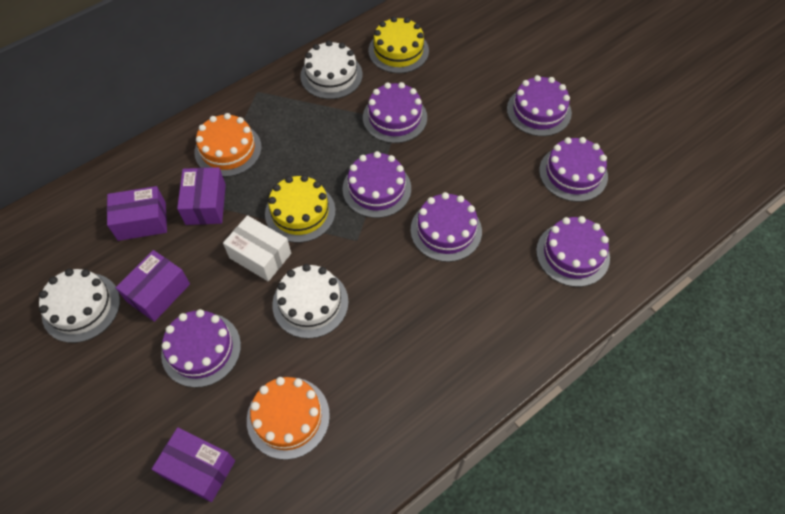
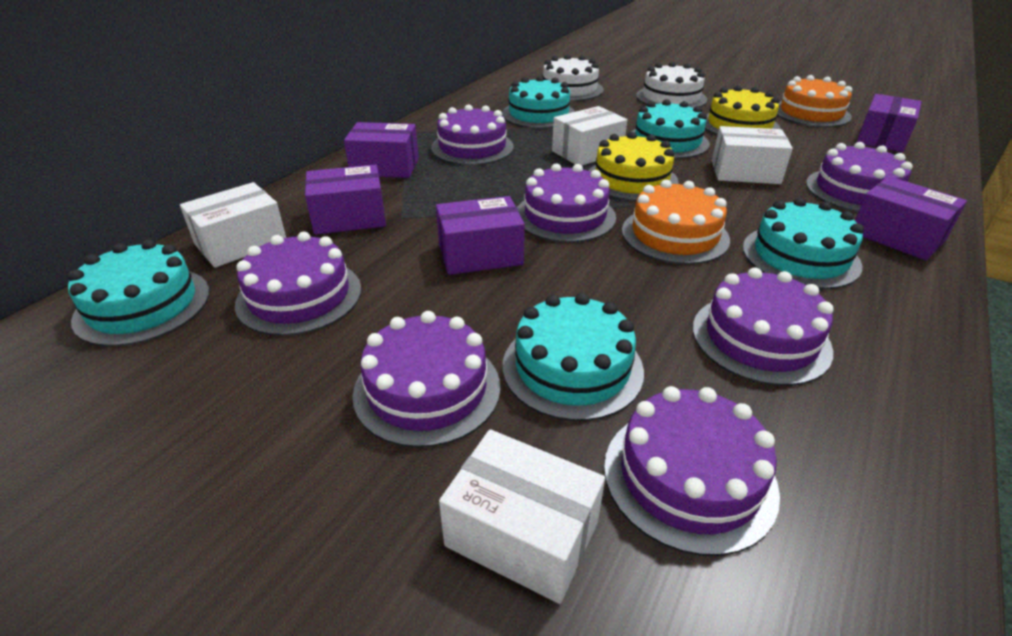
purple box: 4 -> 5
turquoise cake: 0 -> 5
white box: 1 -> 4
white cake: 3 -> 2

